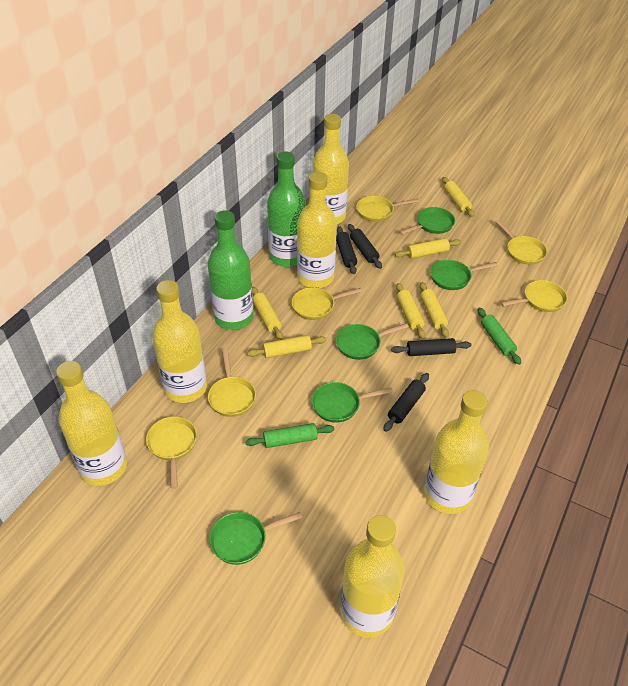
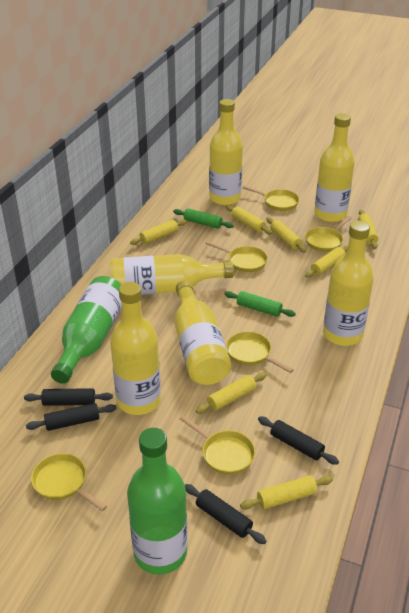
green pan: 5 -> 0
yellow rolling pin: 6 -> 7

